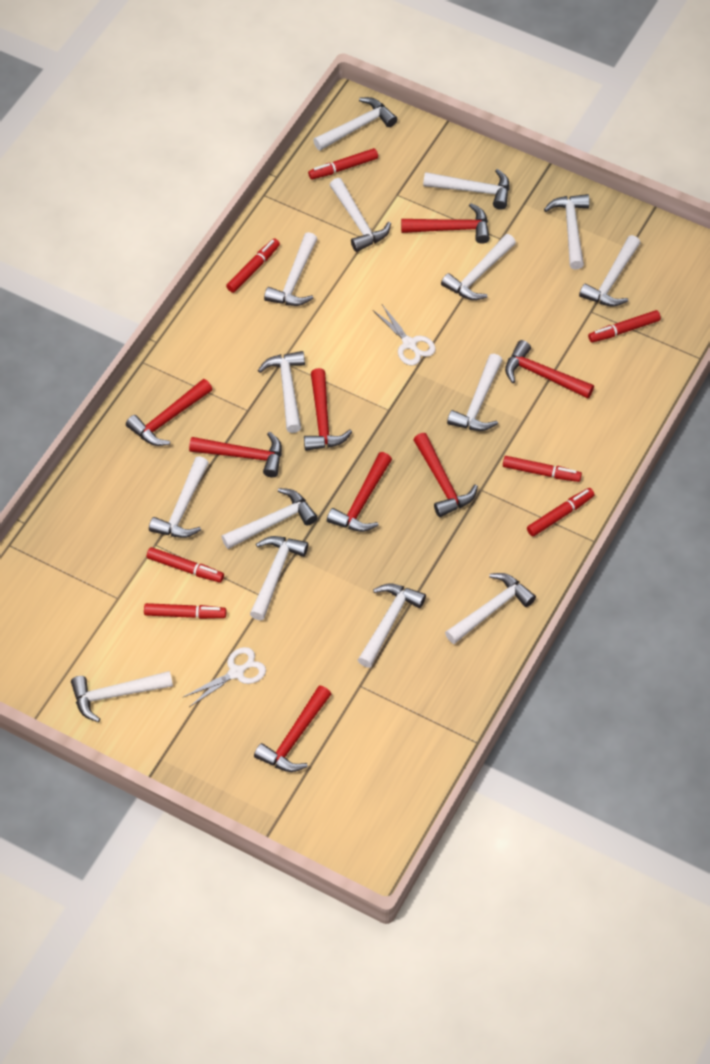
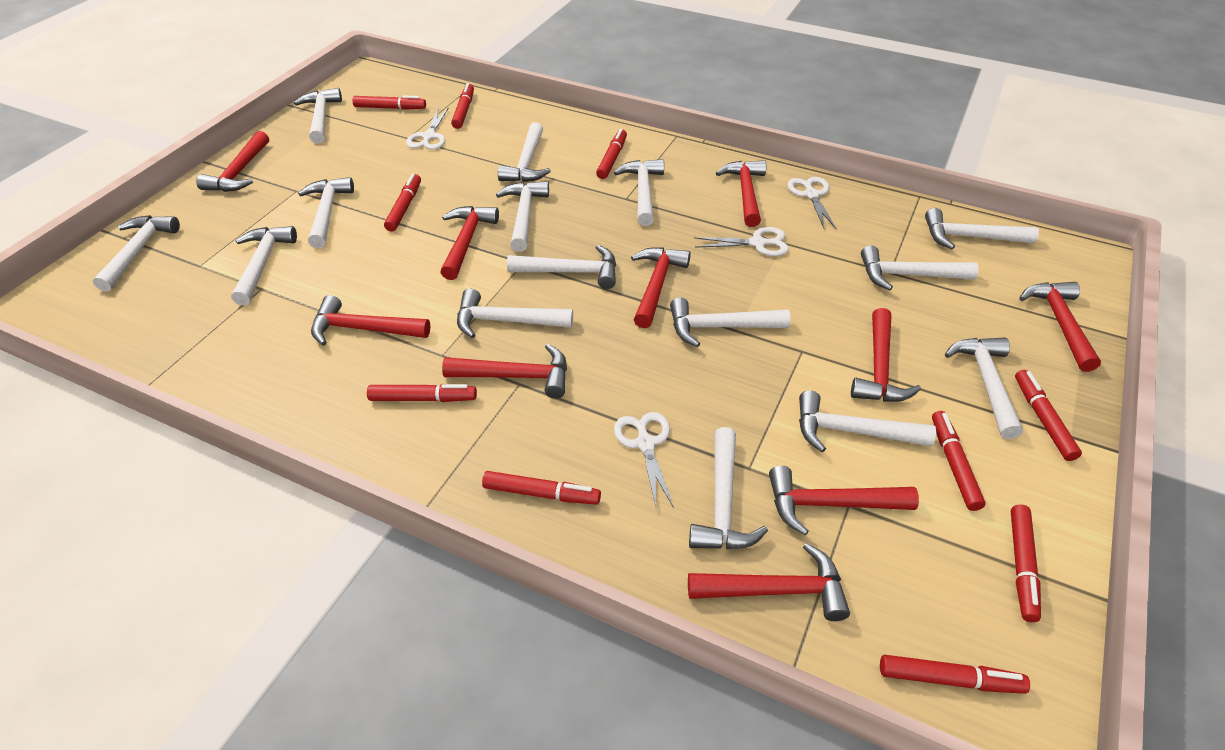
red hammer: 8 -> 10
red marker: 7 -> 10
white scissors: 2 -> 4

